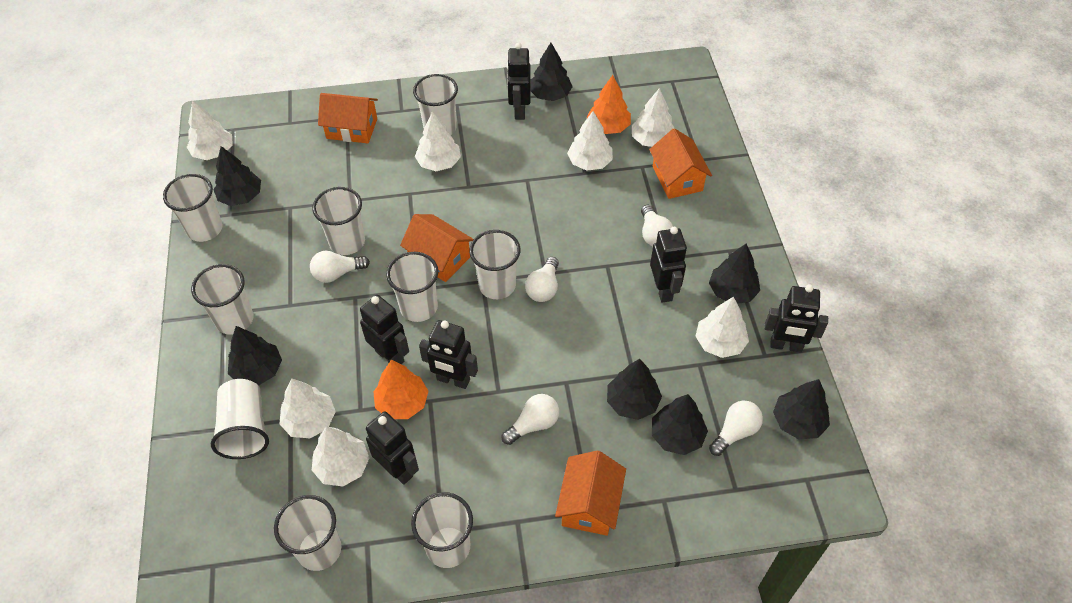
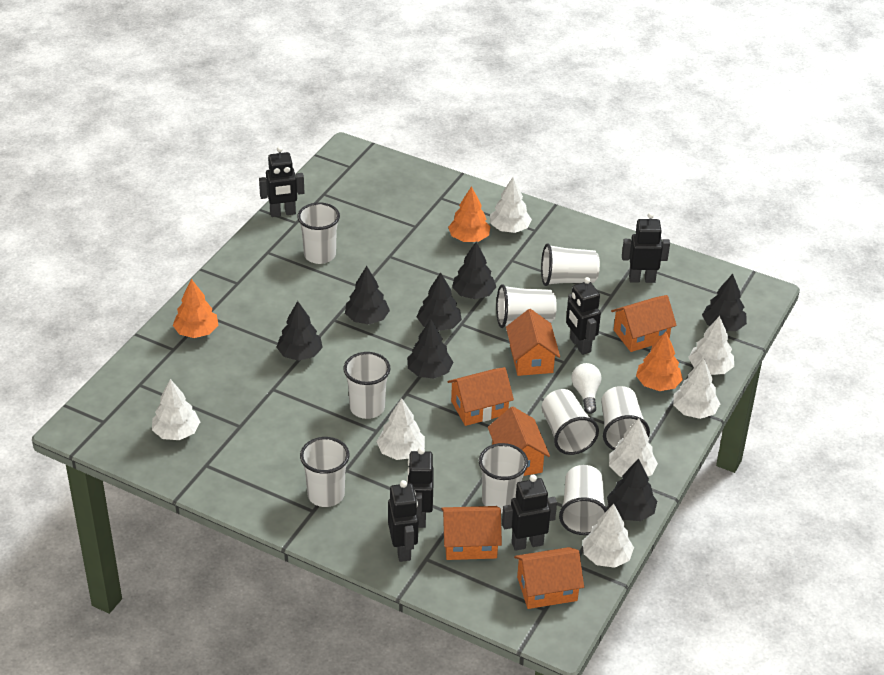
orange house: 4 -> 6
orange tree: 2 -> 3
white light bulb: 5 -> 1

